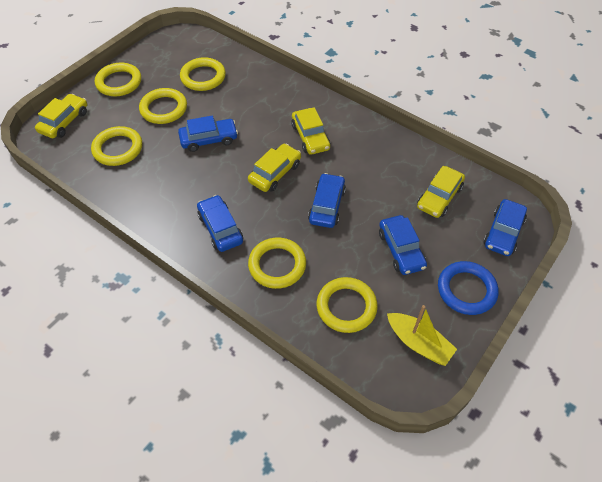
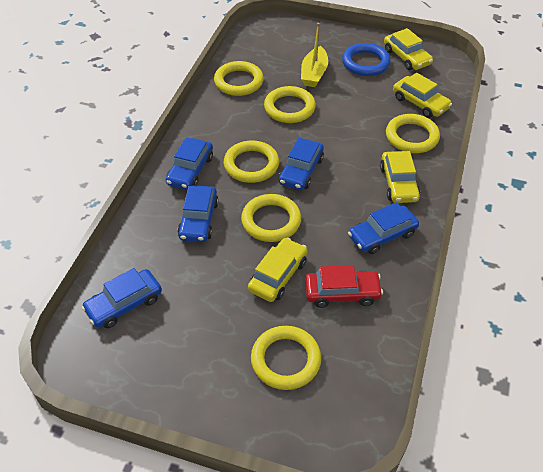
red car: 0 -> 1

